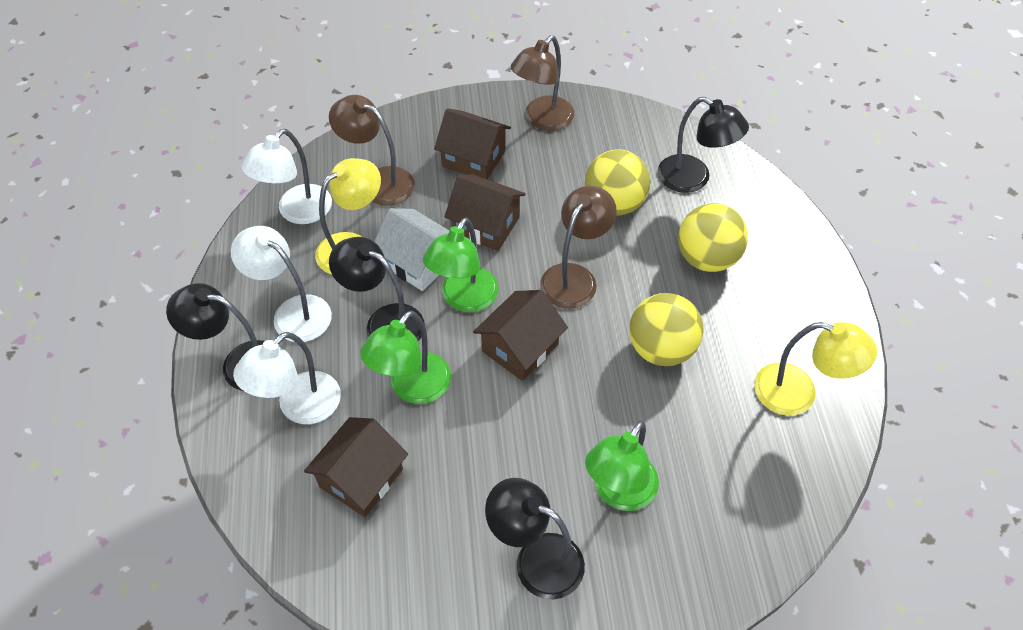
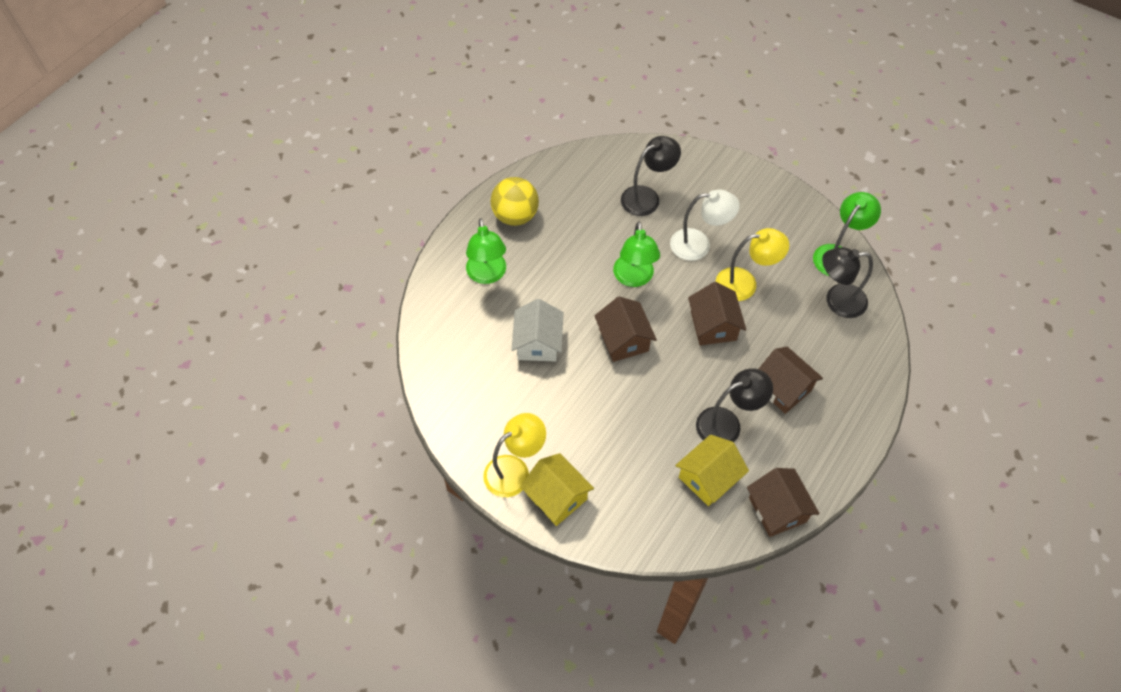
black lamp: 4 -> 3
brown lamp: 3 -> 0
white lamp: 3 -> 1
yellow ball: 3 -> 1
yellow house: 0 -> 2

